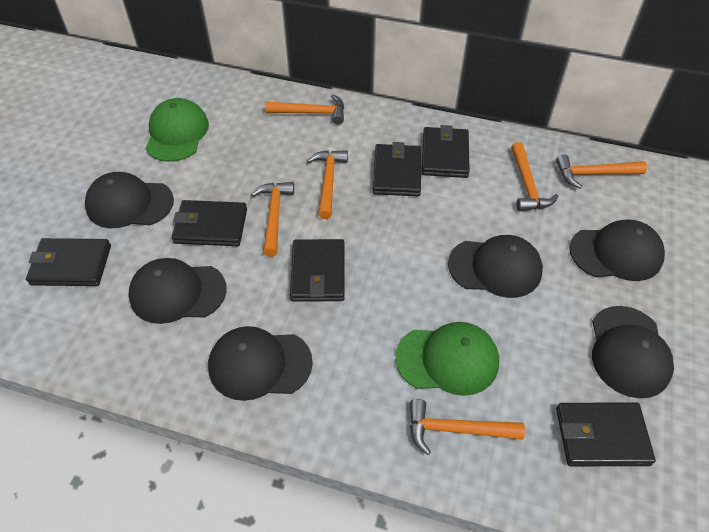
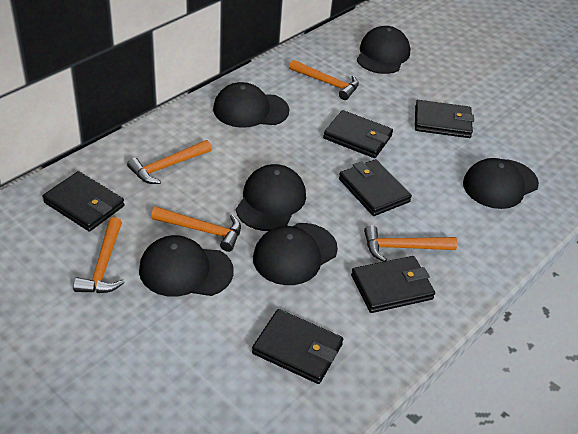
green cap: 2 -> 0
orange hammer: 6 -> 5

